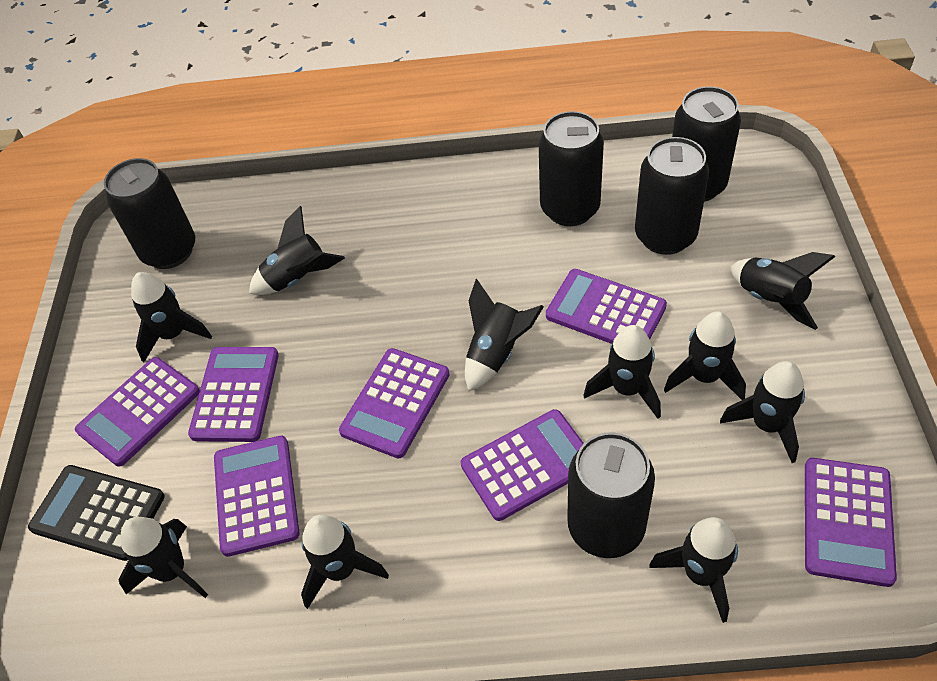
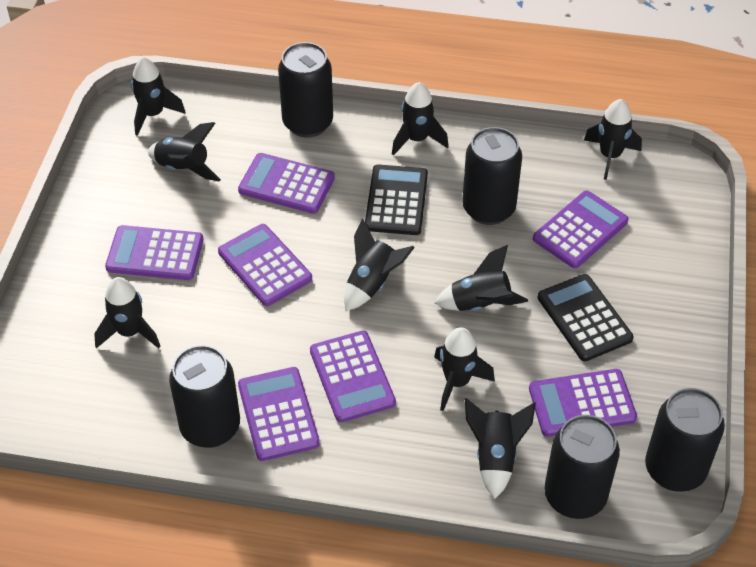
black calculator: 1 -> 2
black rocket: 10 -> 9

